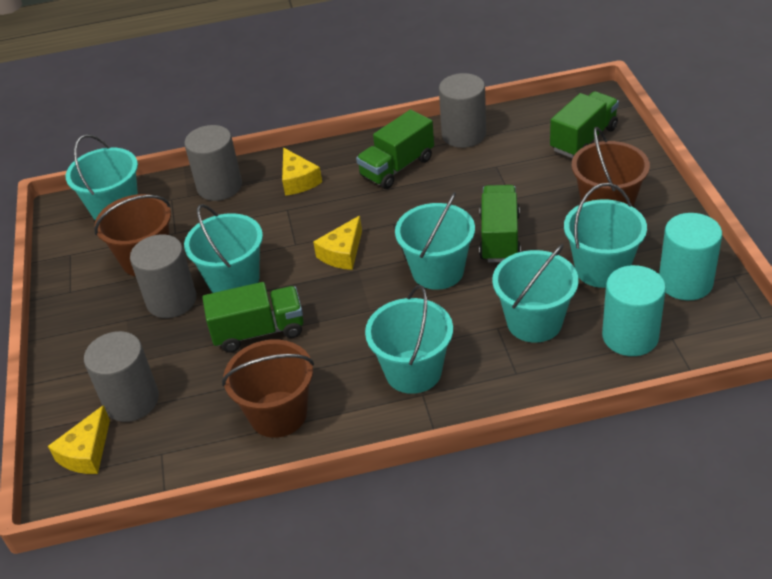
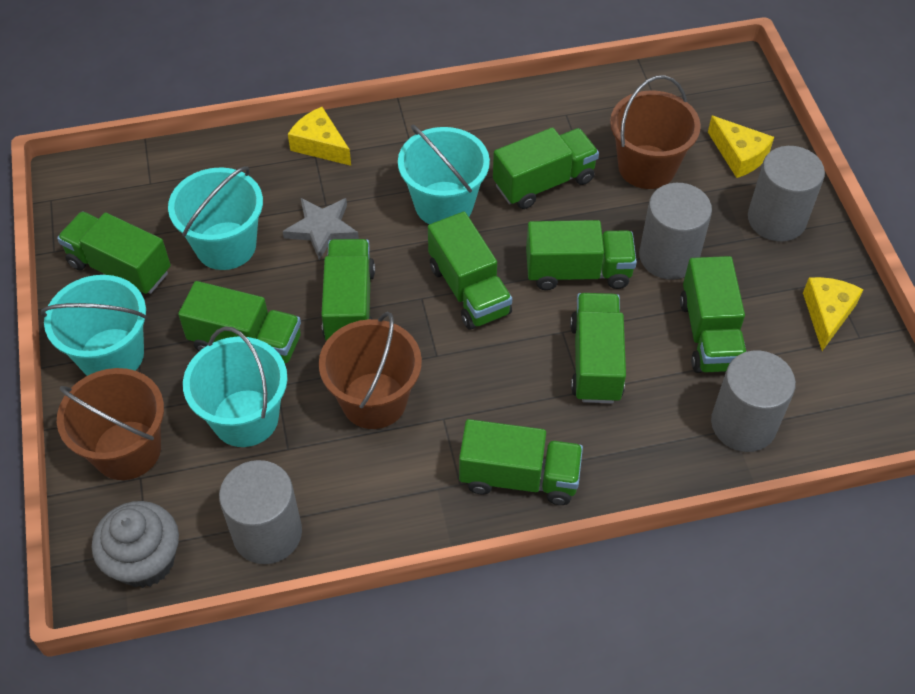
green truck: 4 -> 9
grey cupcake: 0 -> 1
grey star: 0 -> 1
turquoise bucket: 6 -> 4
turquoise cylinder: 2 -> 0

